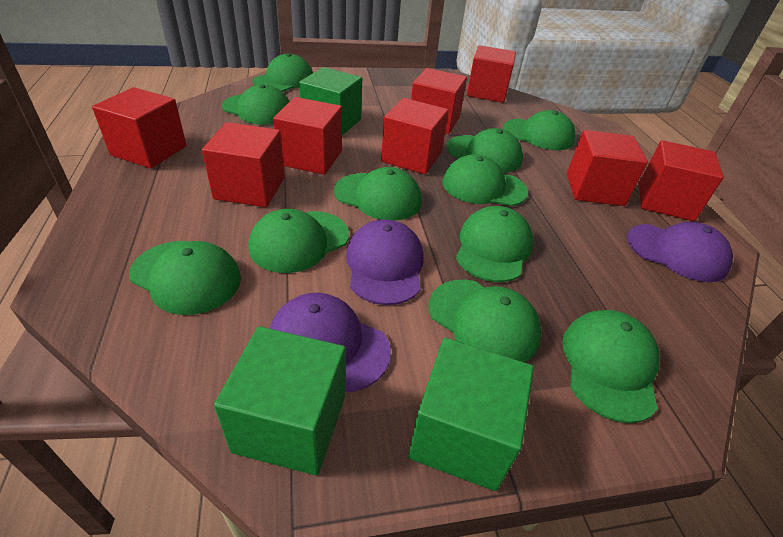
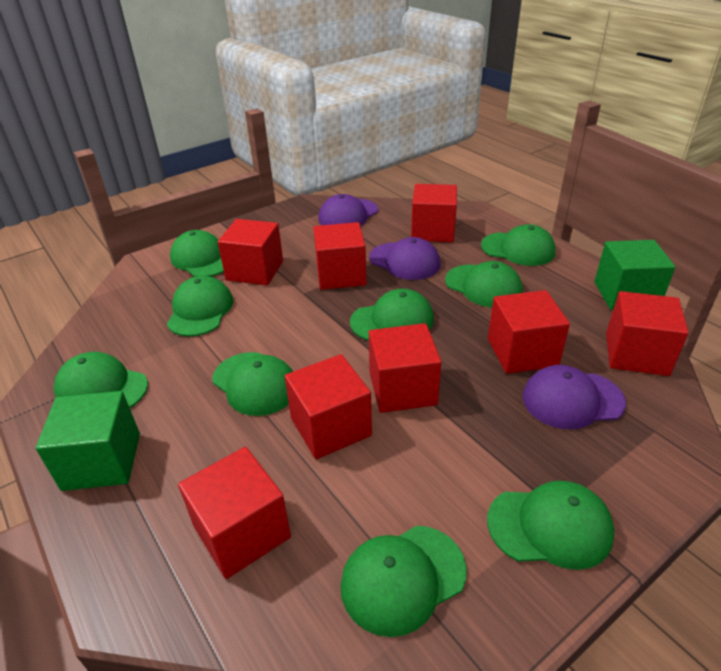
green cap: 11 -> 9
green cube: 3 -> 2

